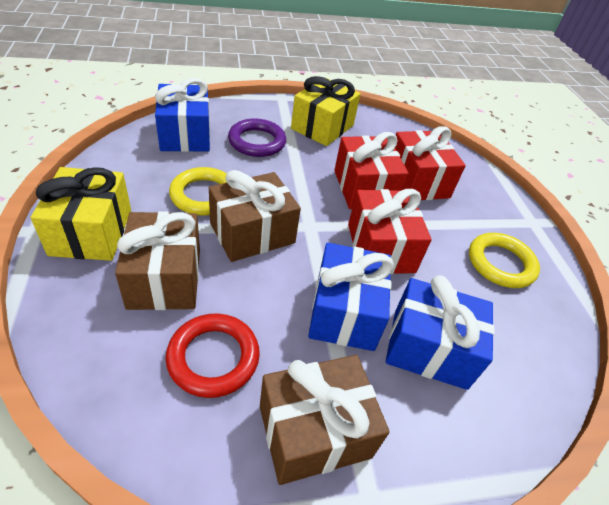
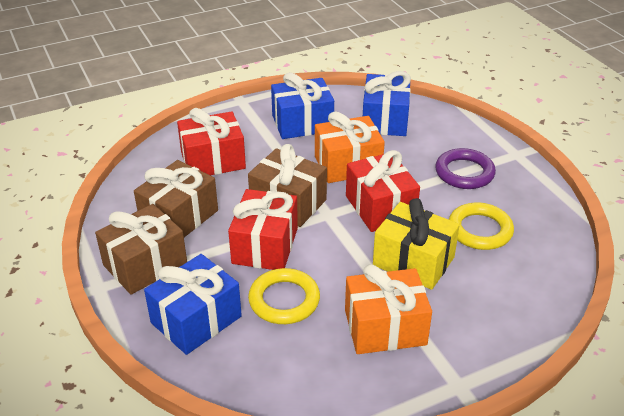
orange gift: 0 -> 2
red ring: 1 -> 0
yellow gift: 2 -> 1

